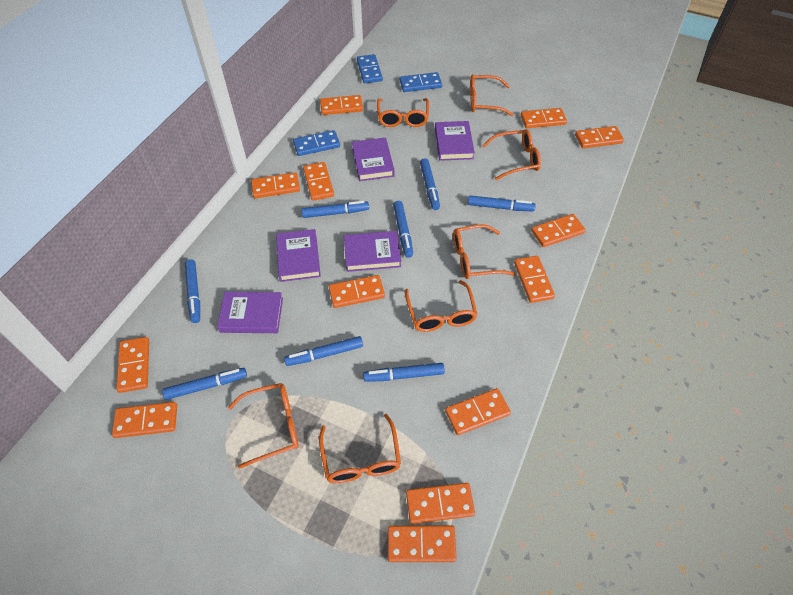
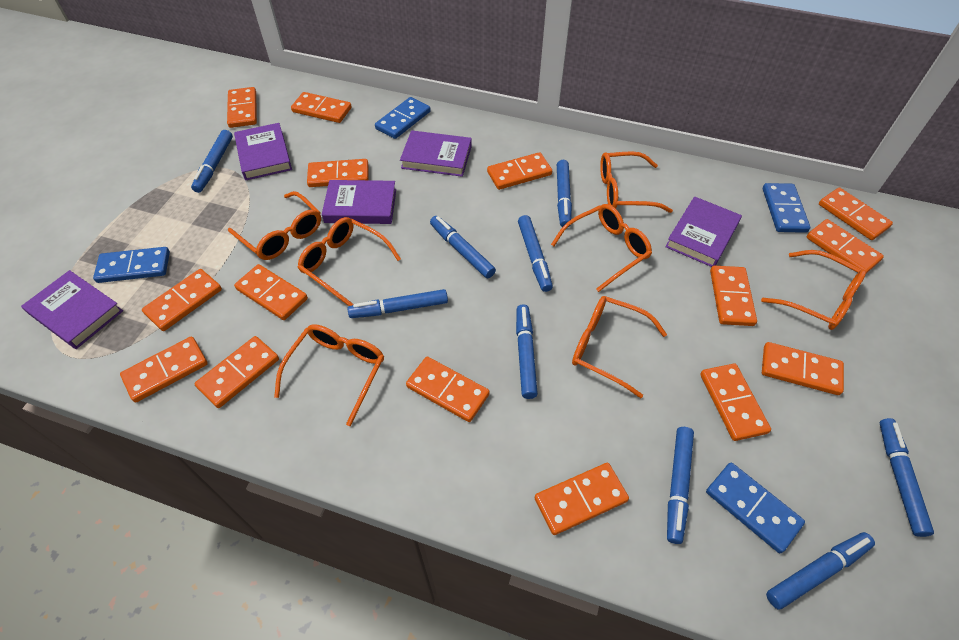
blue domino: 3 -> 4
blue marker: 8 -> 9
orange domino: 13 -> 15

